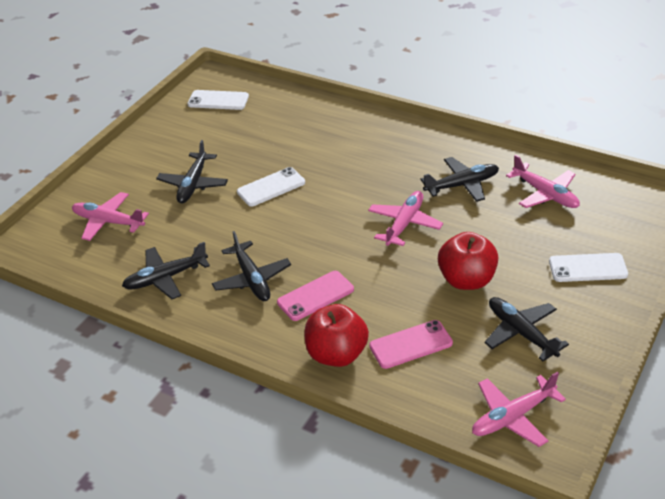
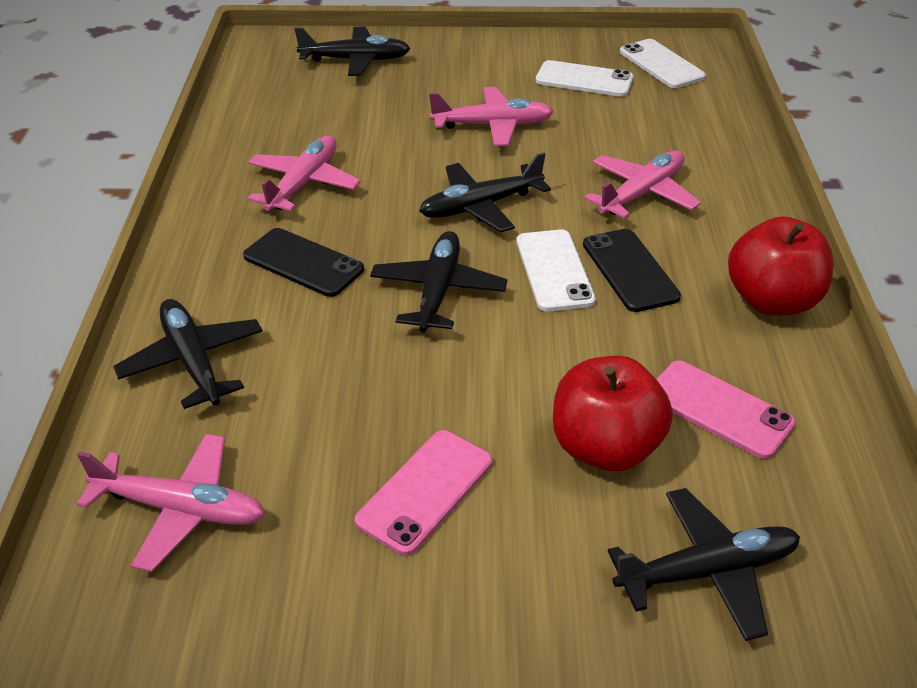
black phone: 0 -> 2

